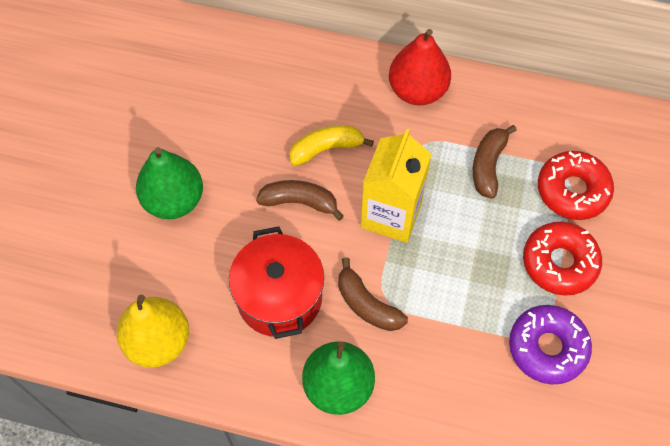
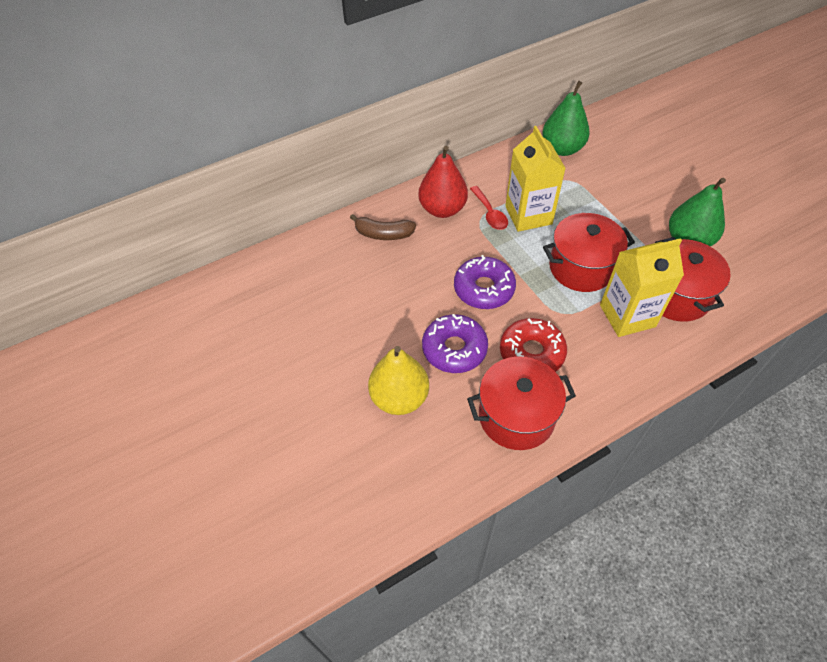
brown banana: 3 -> 1
purple donut: 1 -> 2
red donut: 2 -> 1
red pot: 1 -> 3
red spoon: 0 -> 1
yellow banana: 1 -> 0
yellow carton: 1 -> 2

